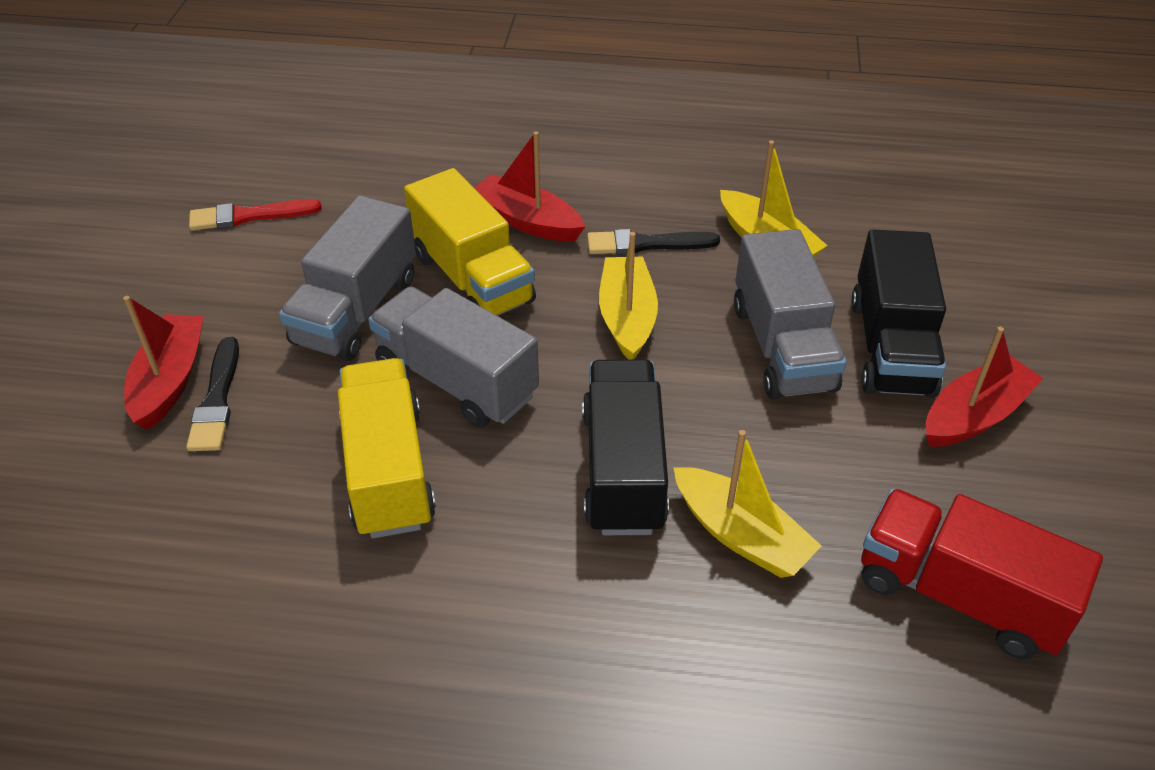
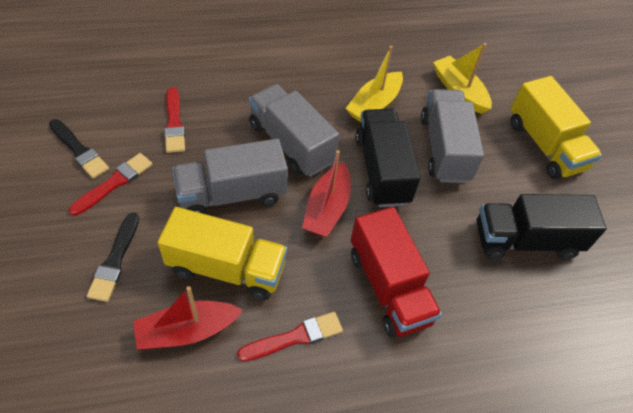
red boat: 3 -> 2
red brush: 1 -> 3
yellow boat: 3 -> 2

